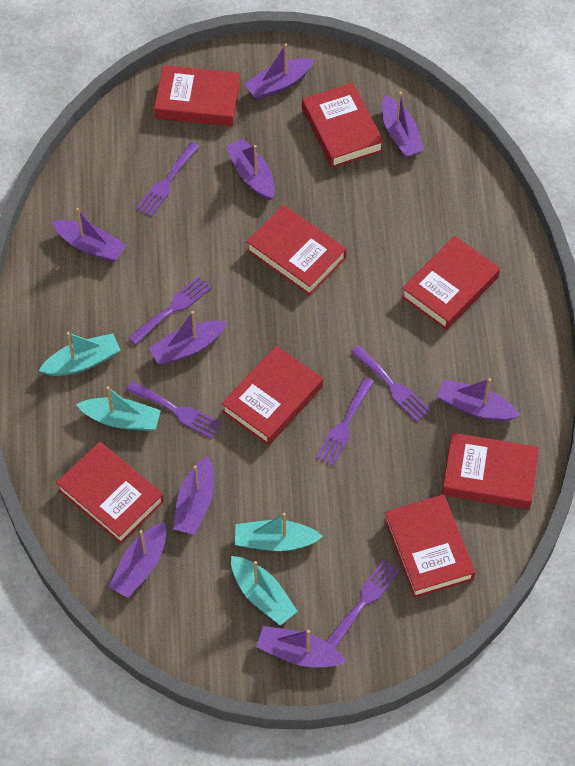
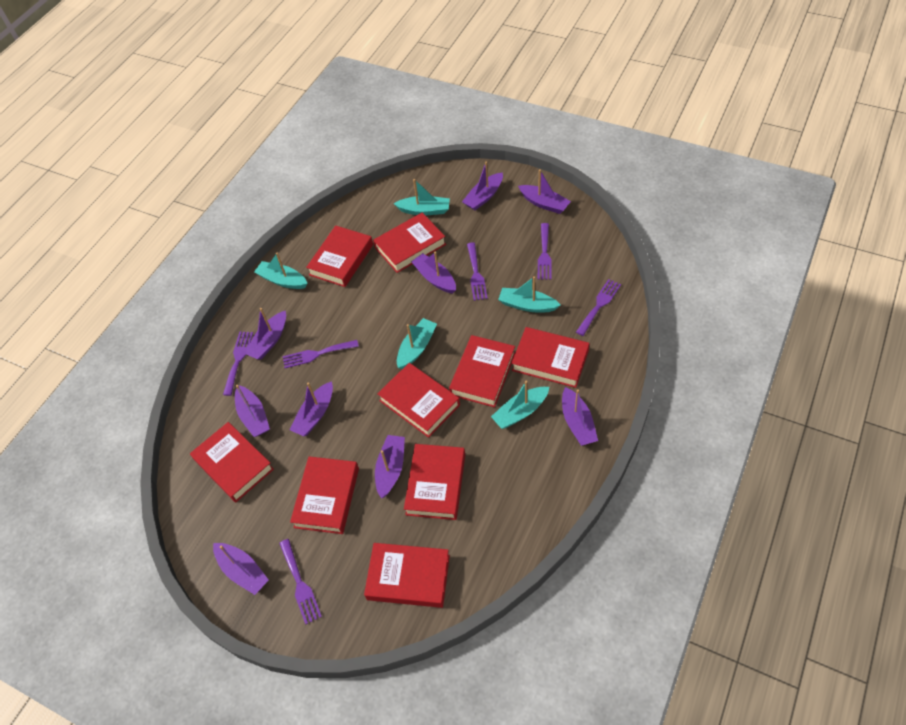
red book: 8 -> 9
turquoise boat: 4 -> 5

